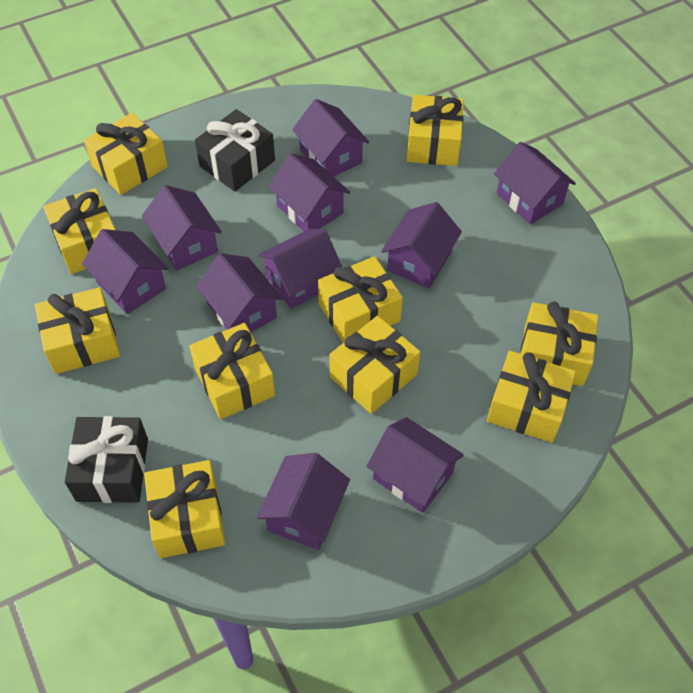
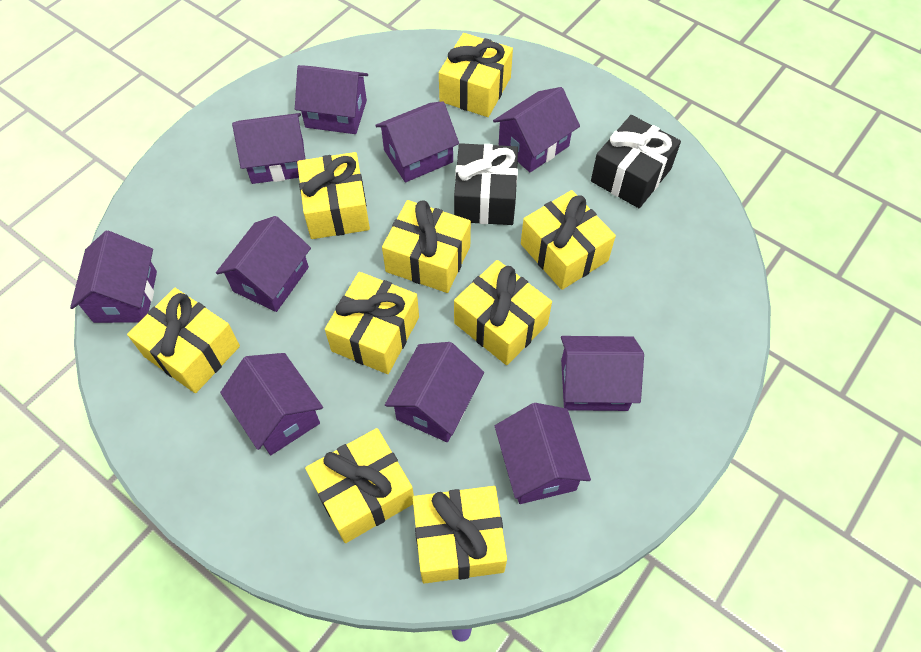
yellow gift: 10 -> 9

